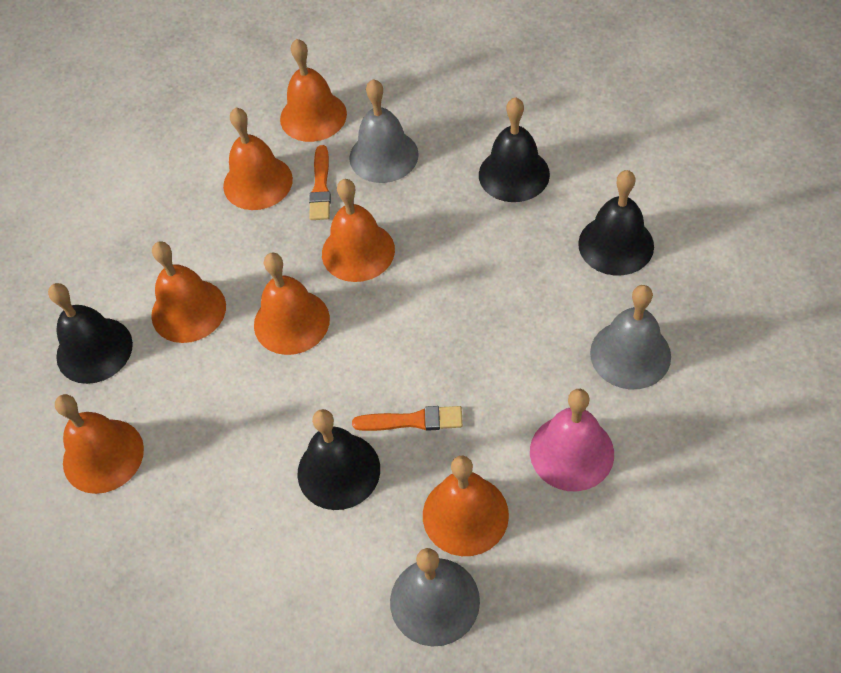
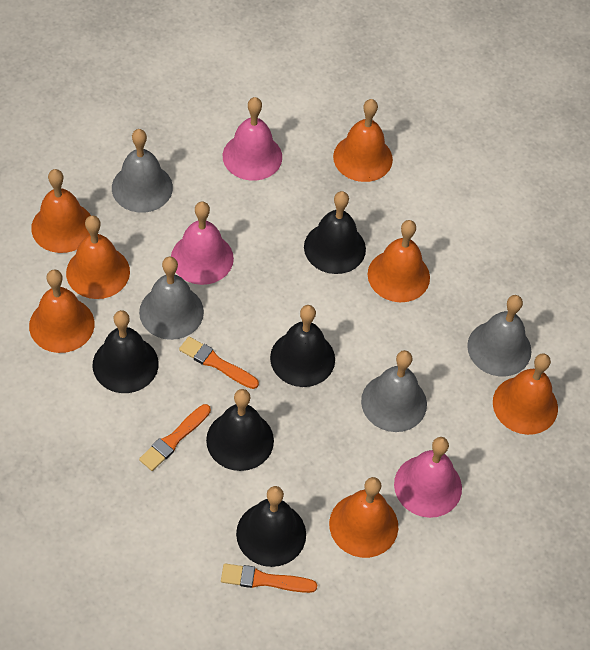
black bell: 4 -> 5
grey bell: 3 -> 4
orange brush: 2 -> 3
pink bell: 1 -> 3

